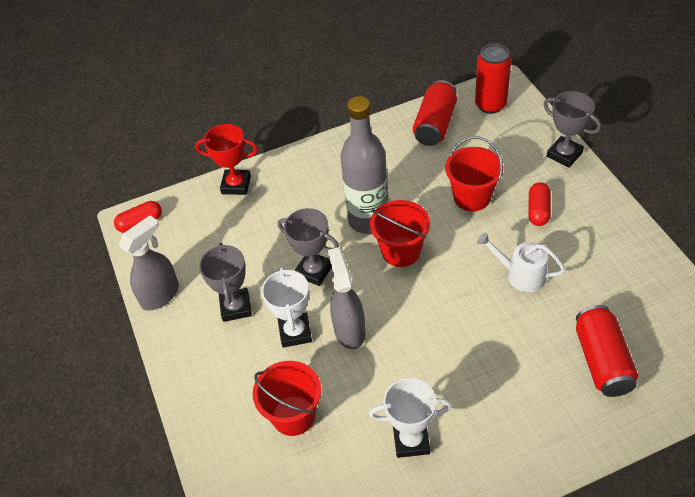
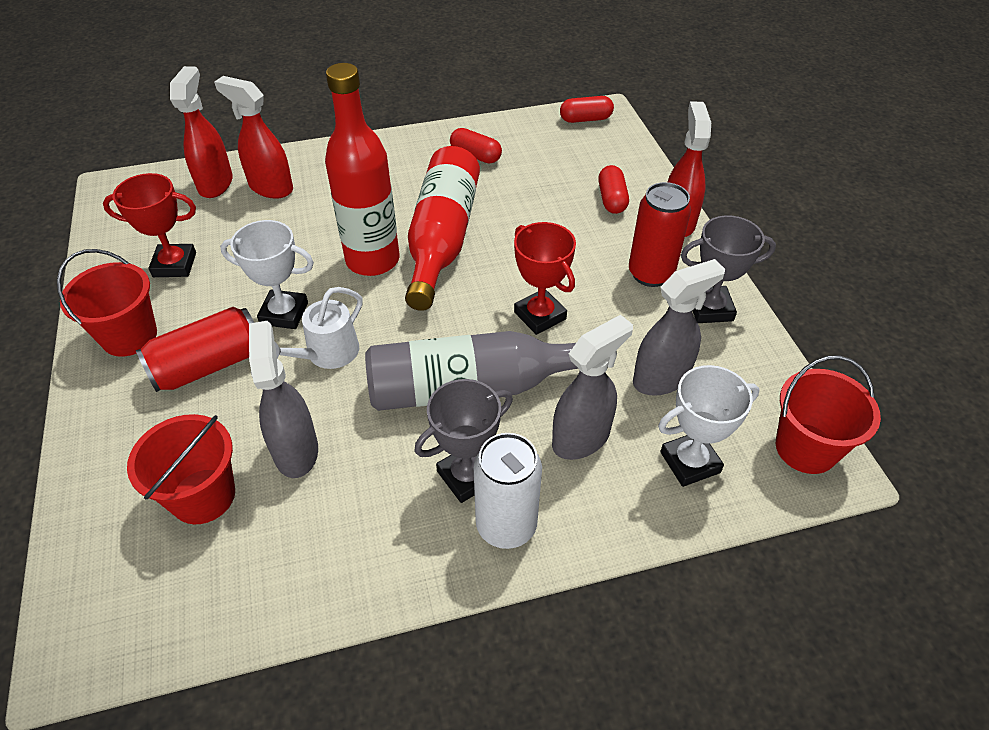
grey spray bottle: 2 -> 3
grey trophy: 3 -> 2
red bottle: 0 -> 2
red can: 3 -> 2
red capsule: 2 -> 3
red spray bottle: 0 -> 3
red trophy: 1 -> 2
white can: 0 -> 1

